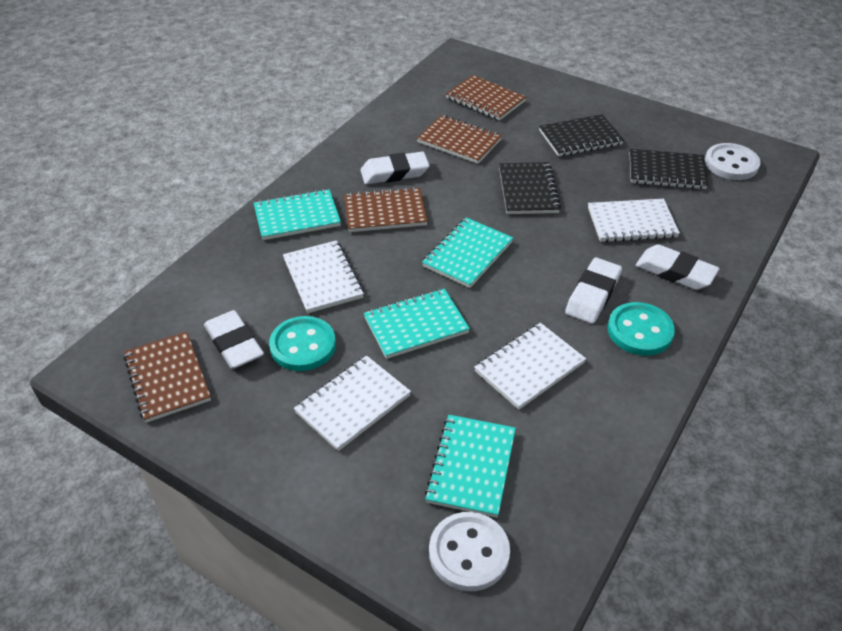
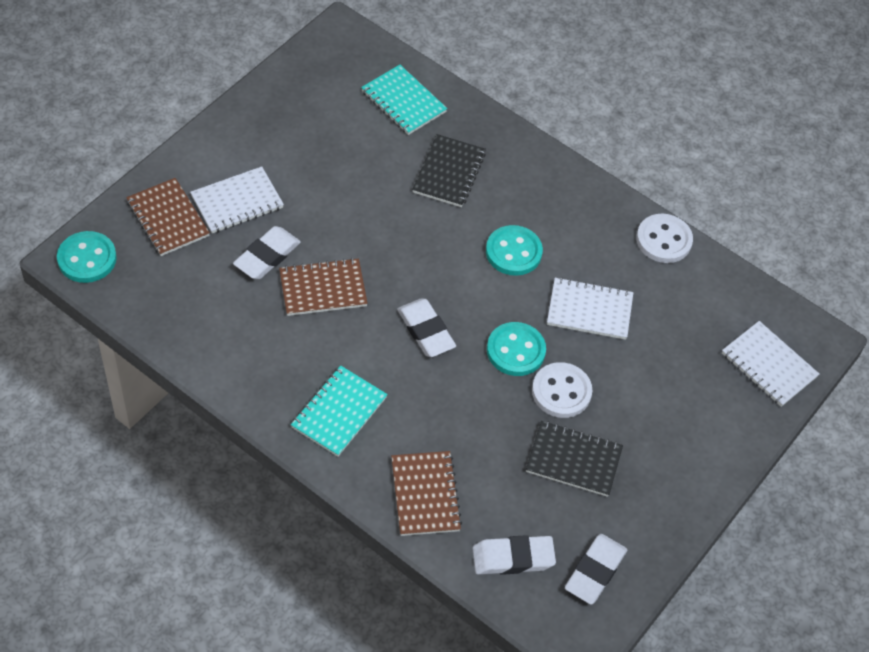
black notebook: 3 -> 2
brown notebook: 4 -> 3
turquoise button: 2 -> 3
turquoise notebook: 4 -> 2
white notebook: 4 -> 3

